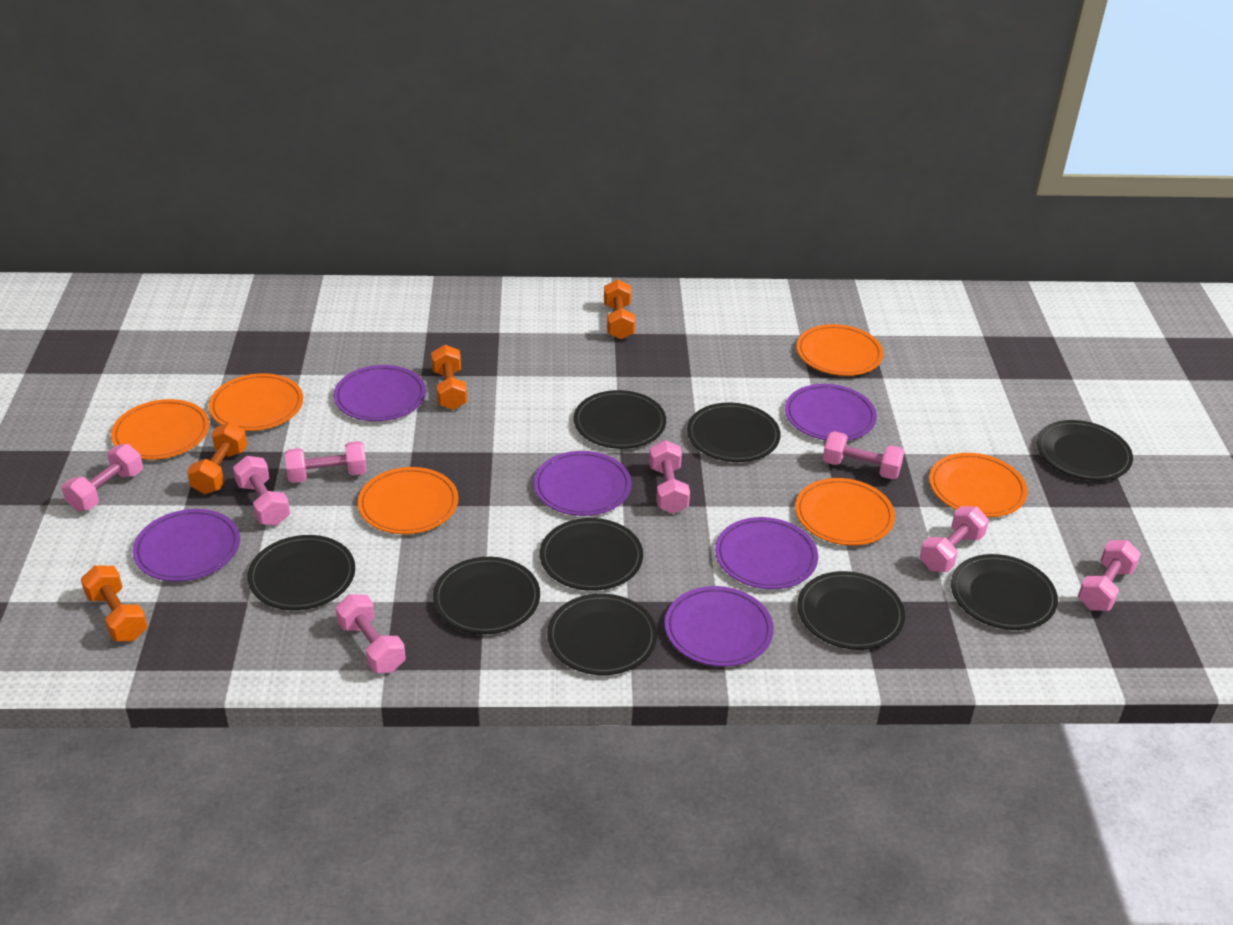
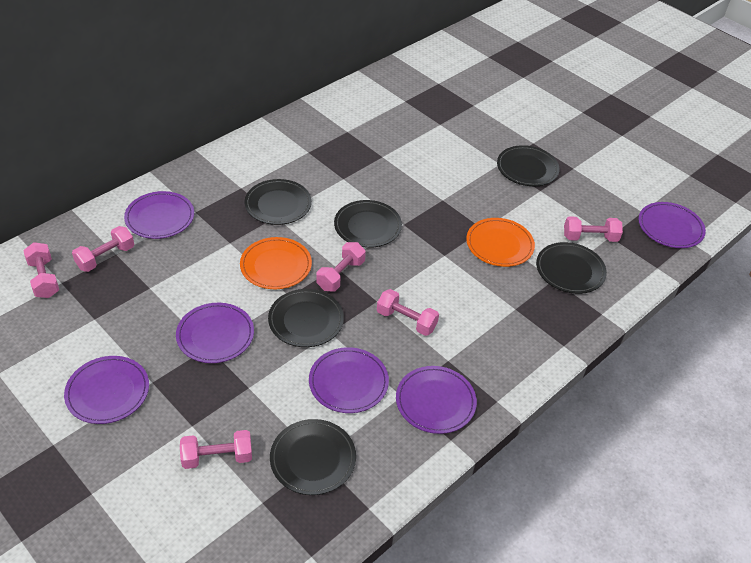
black plate: 9 -> 6
orange dumbbell: 4 -> 0
orange plate: 6 -> 2
pink dumbbell: 8 -> 6

